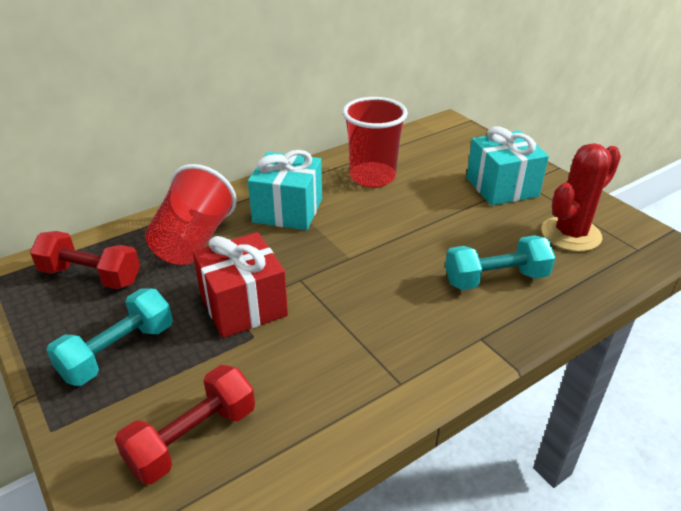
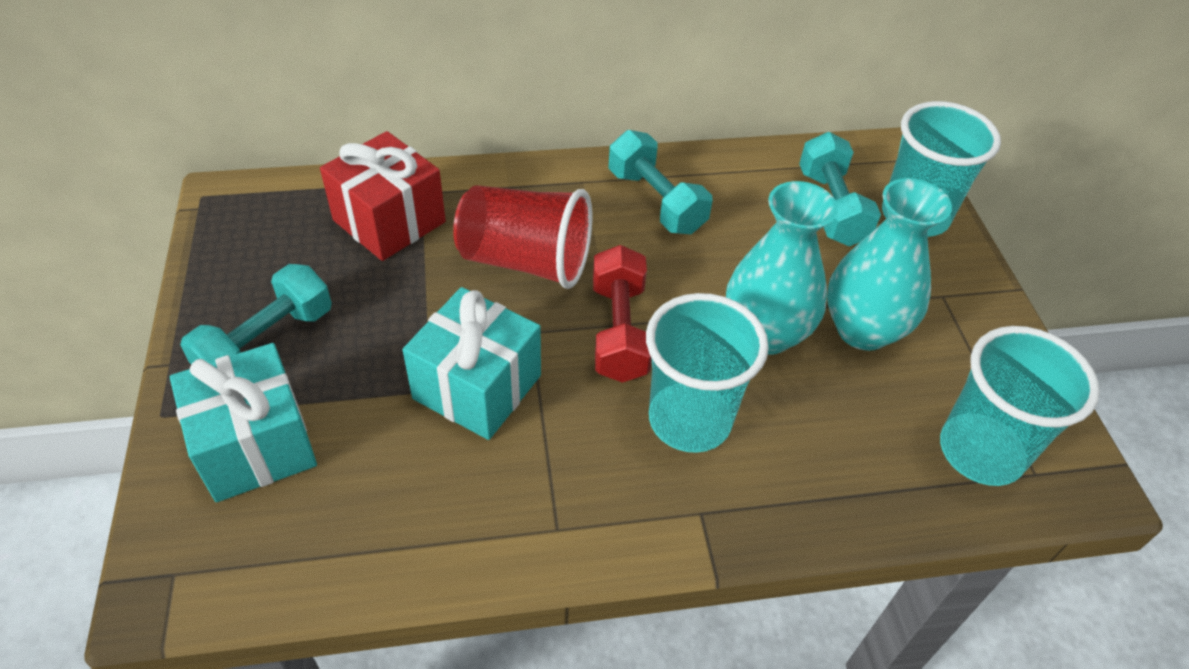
red cactus: 1 -> 0
red cup: 2 -> 1
red dumbbell: 2 -> 1
turquoise cup: 0 -> 3
turquoise dumbbell: 2 -> 3
turquoise vase: 0 -> 2

